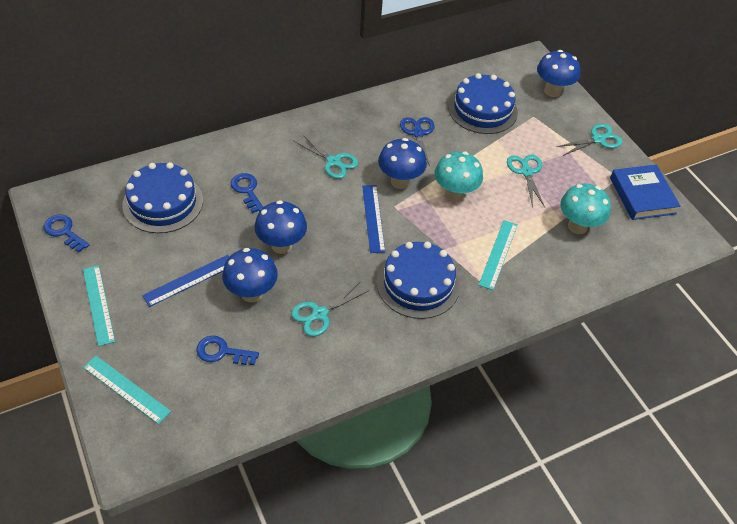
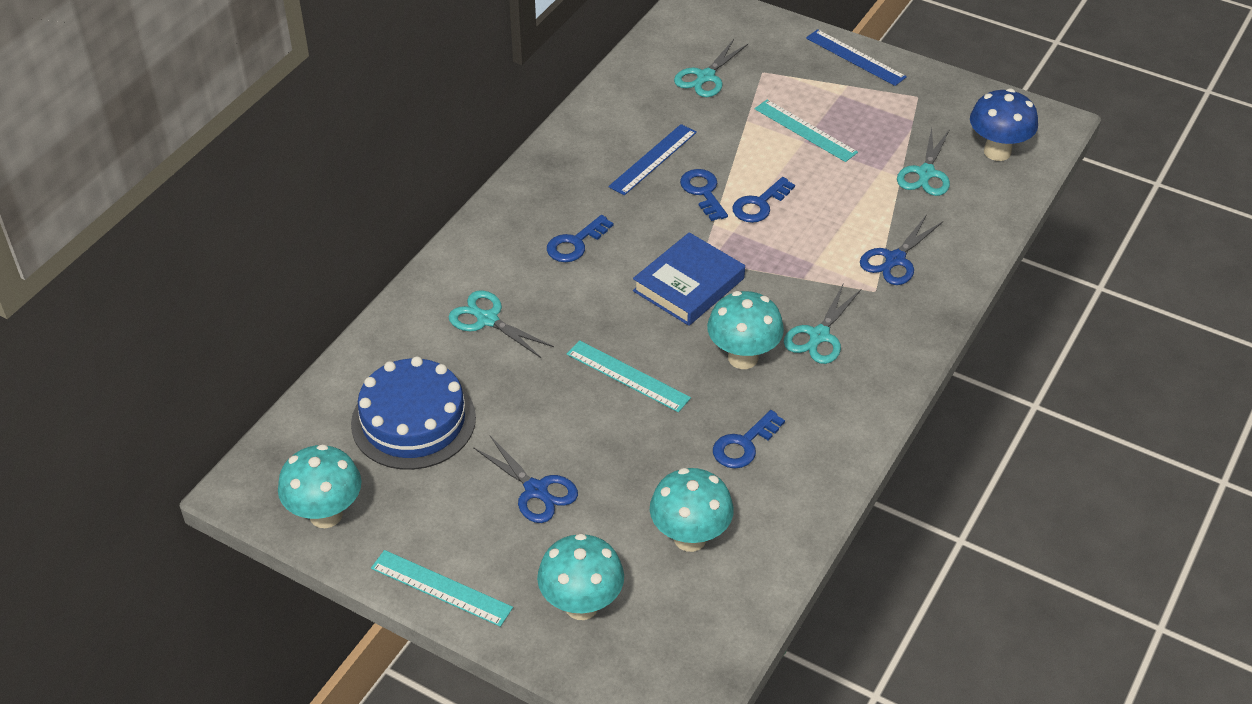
blue cake: 3 -> 1
blue key: 3 -> 4
blue mushroom: 4 -> 1
blue scissors: 1 -> 2
turquoise mushroom: 2 -> 4

